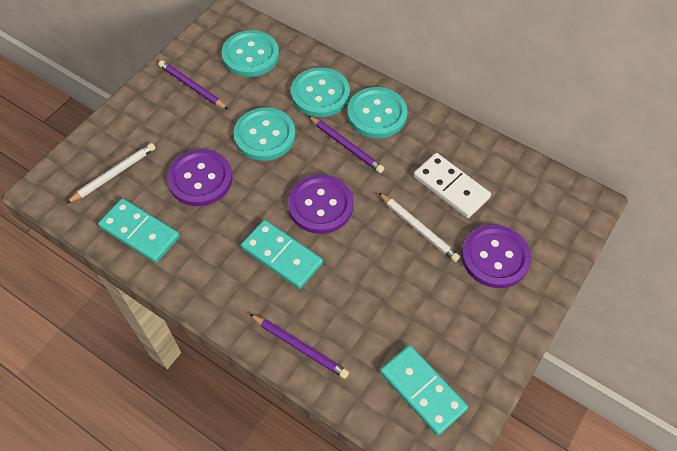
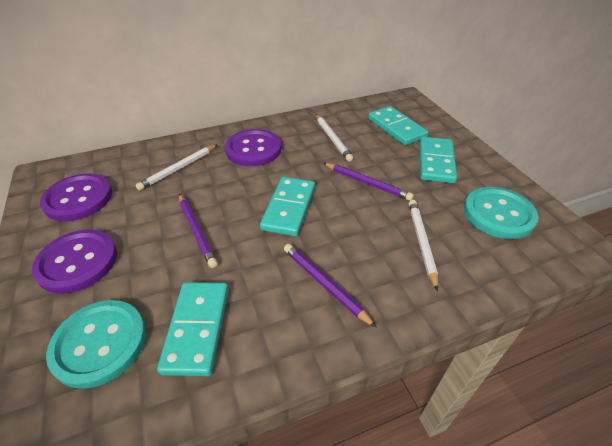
turquoise button: 4 -> 2
turquoise domino: 3 -> 4
white domino: 1 -> 0
white pencil: 2 -> 3

